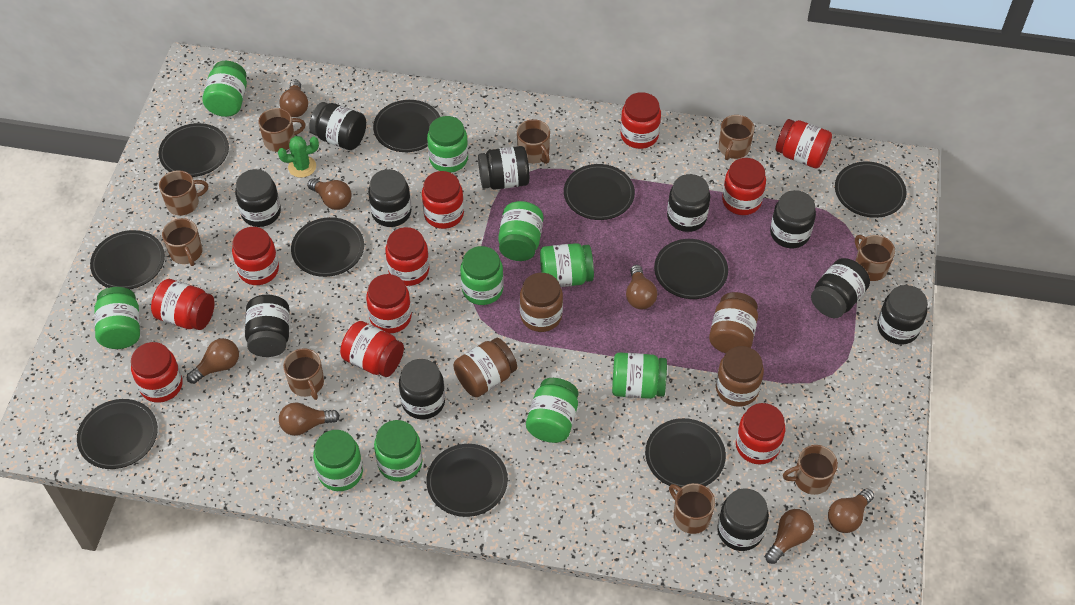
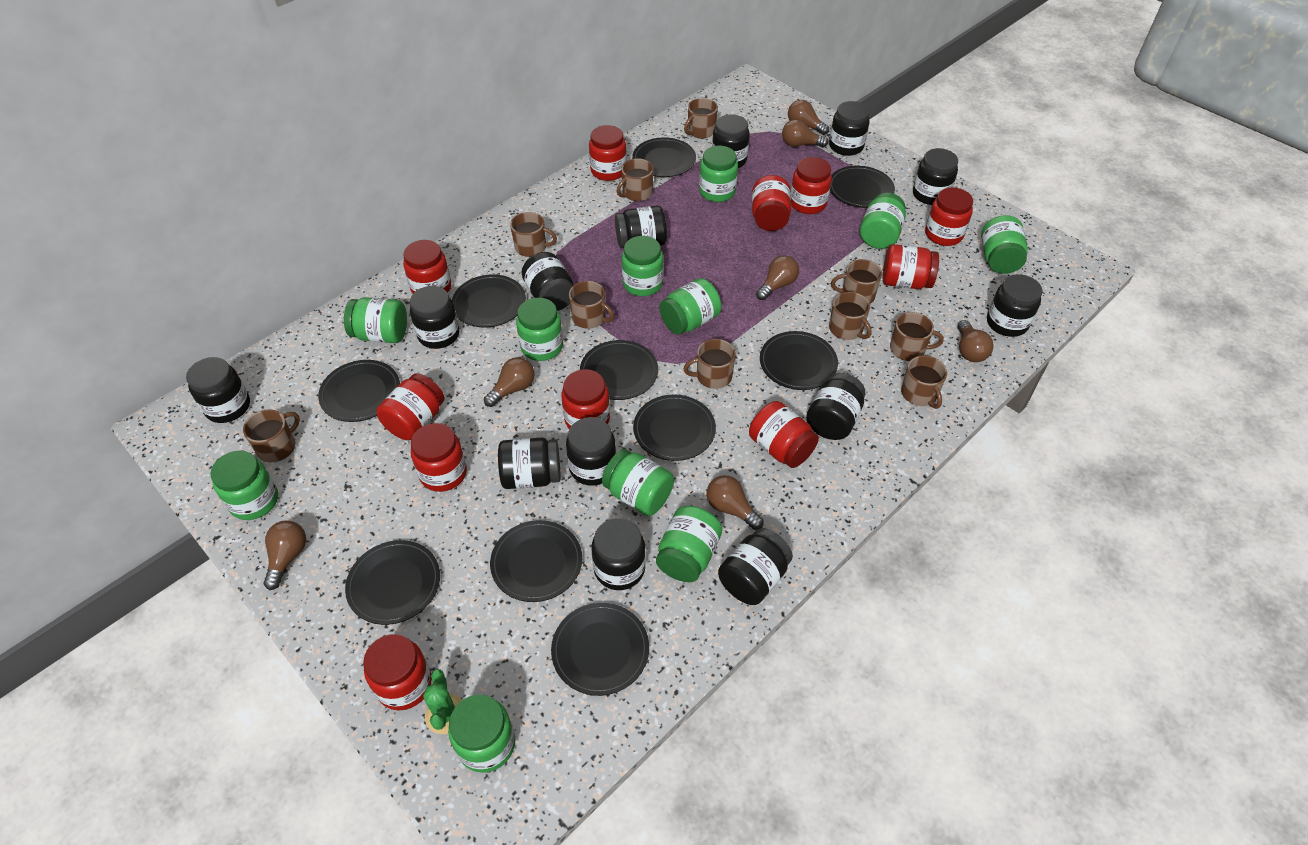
black jar: 11 -> 13
brown jar: 4 -> 0
brown mug: 9 -> 10
green jar: 10 -> 11

